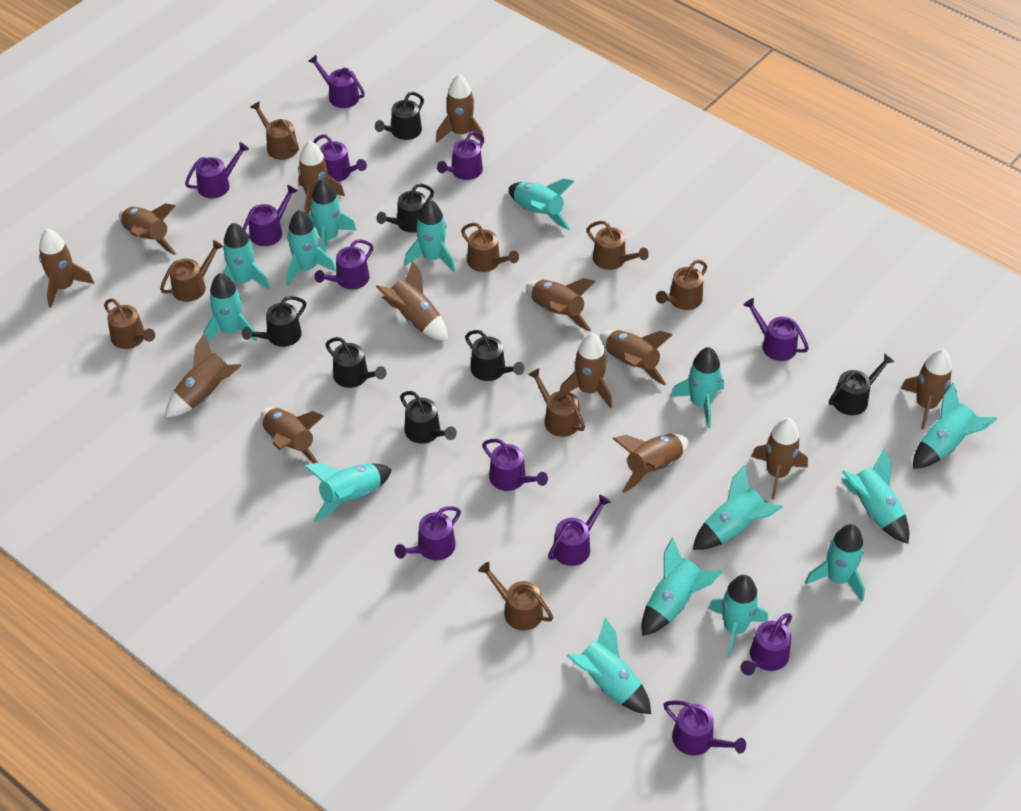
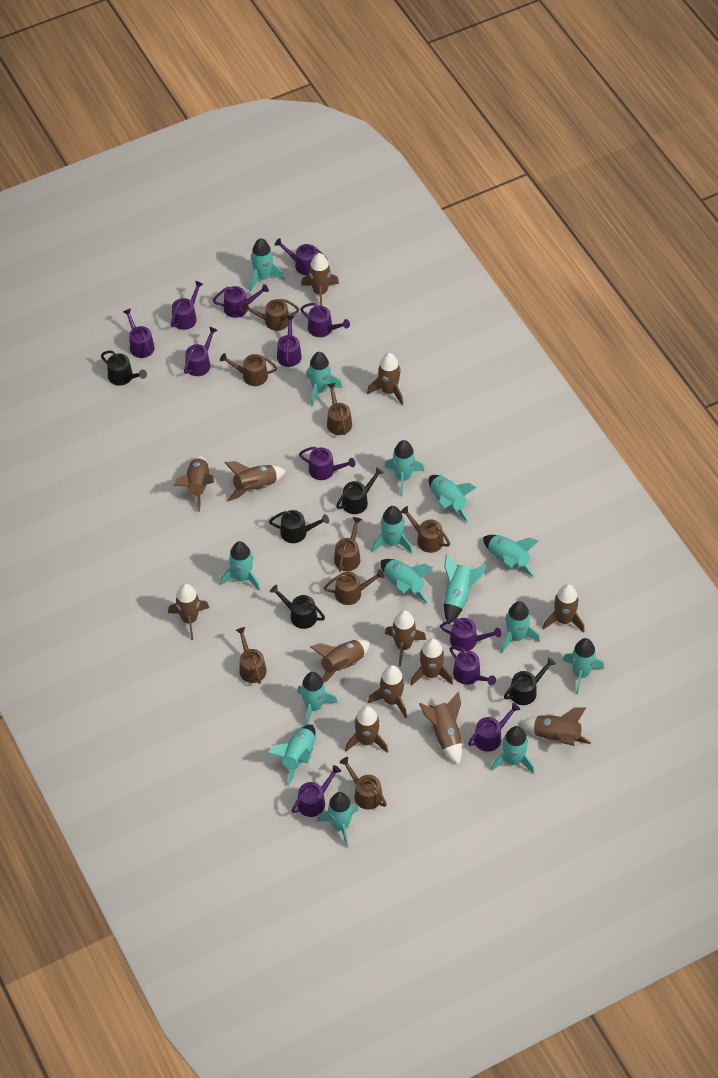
black watering can: 7 -> 5

